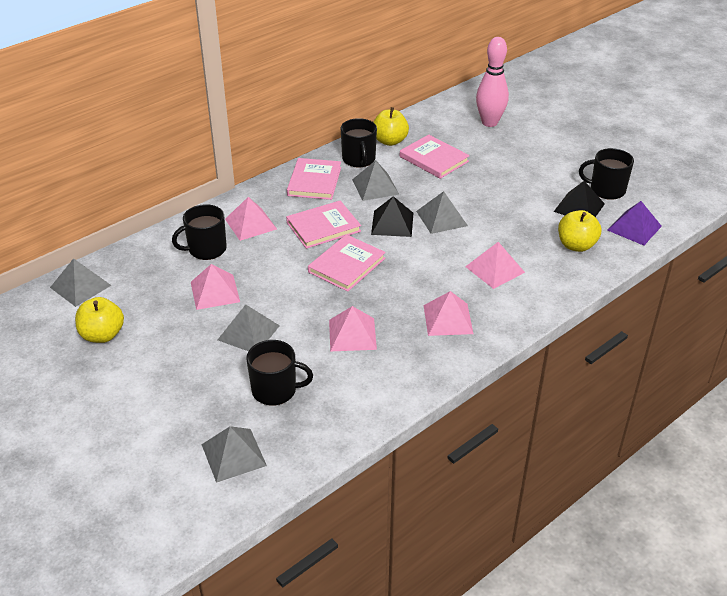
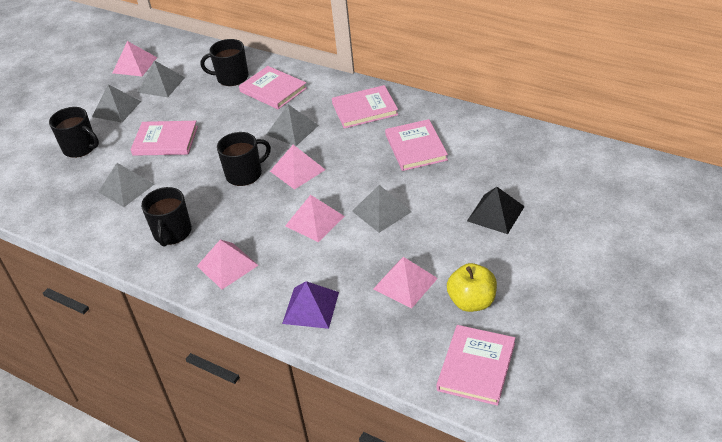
black pyramid: 2 -> 1
pink book: 4 -> 5
pink bowling pin: 1 -> 0
yellow apple: 3 -> 1

